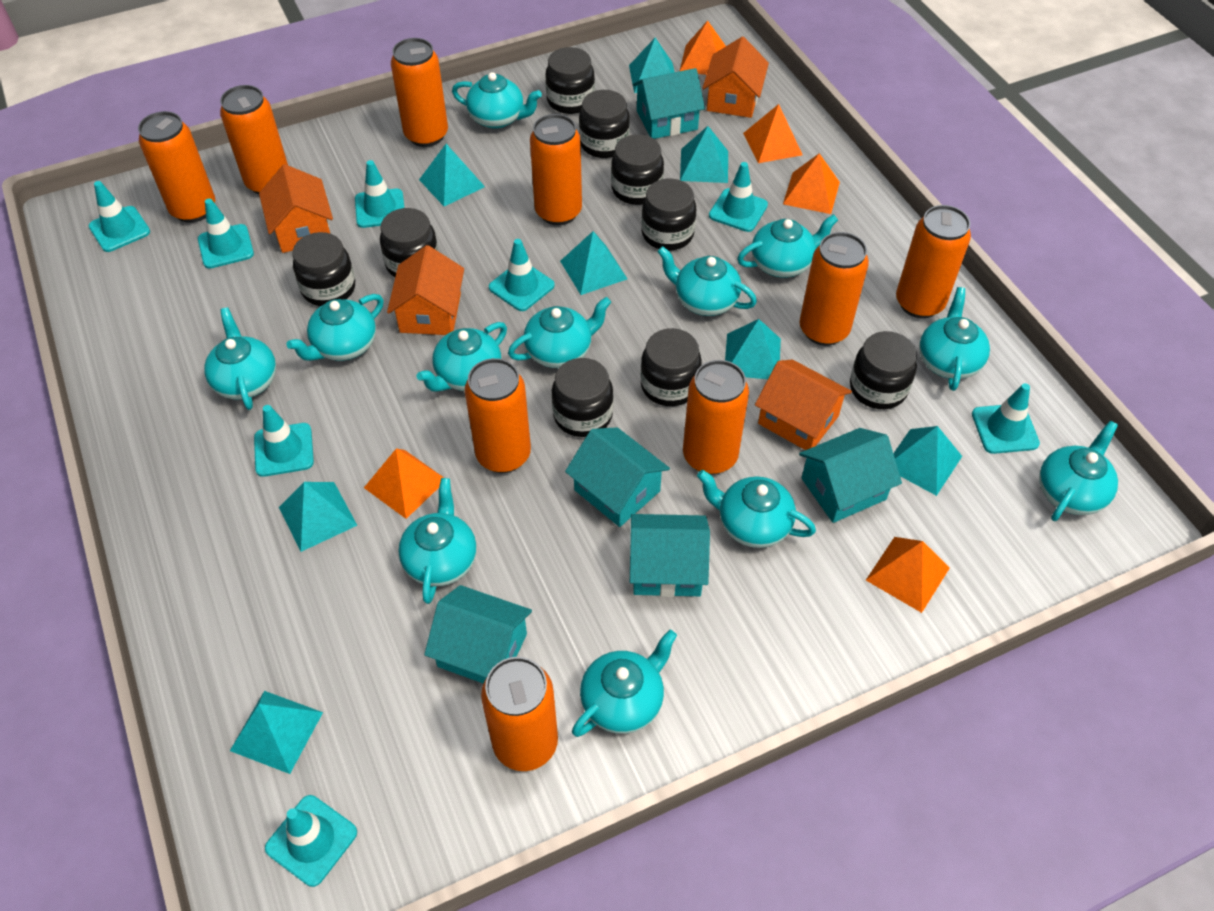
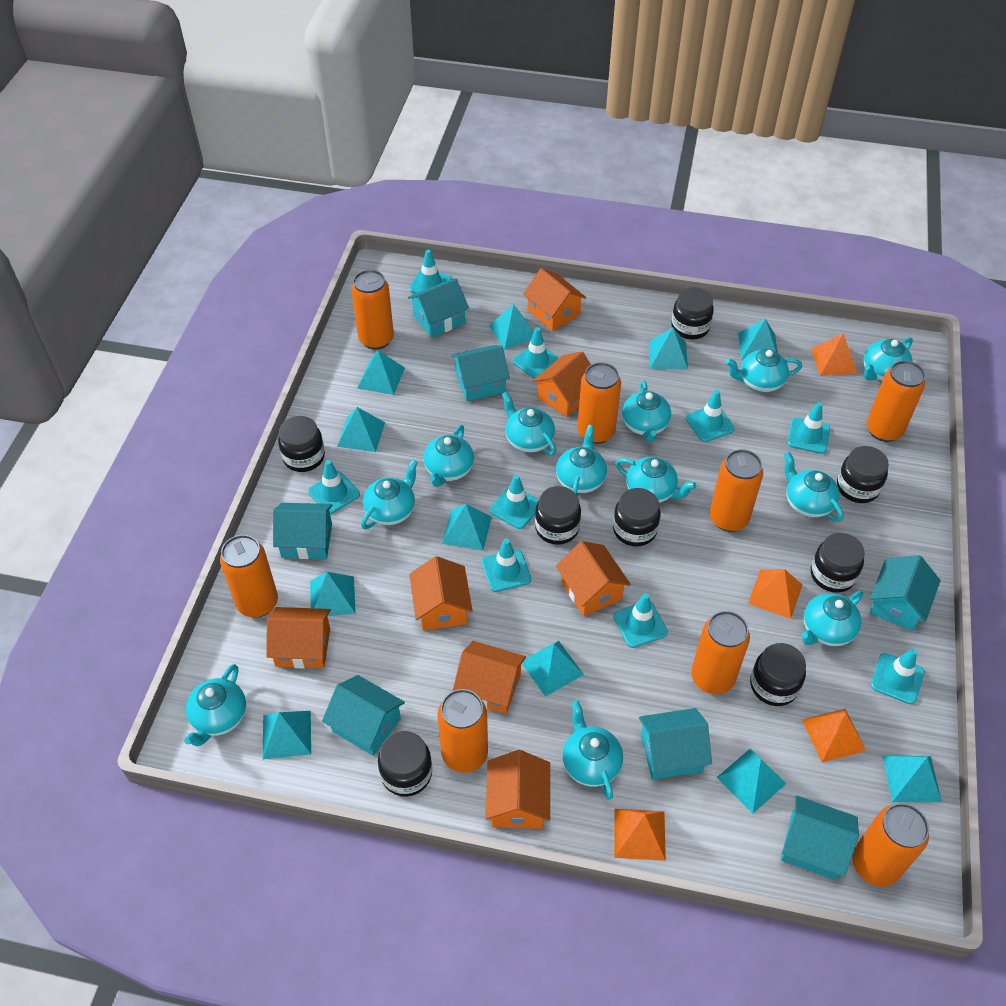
black jar: 9 -> 8
orange can: 9 -> 8
orange house: 4 -> 7
orange pyramid: 5 -> 4
turquoise house: 5 -> 7
turquoise pyramid: 8 -> 11
turquoise traffic cone: 8 -> 9

